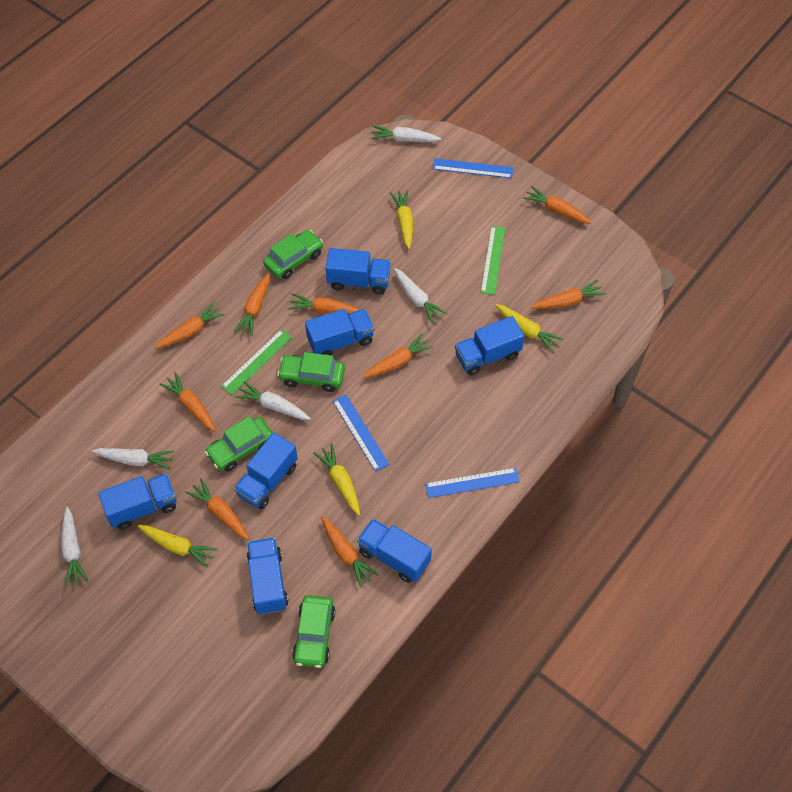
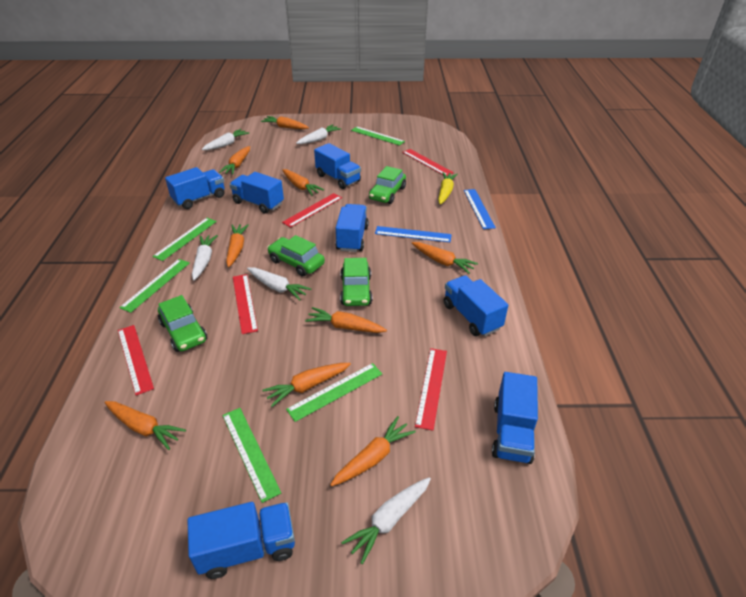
blue ruler: 3 -> 2
green ruler: 2 -> 5
red ruler: 0 -> 5
yellow carrot: 4 -> 1

